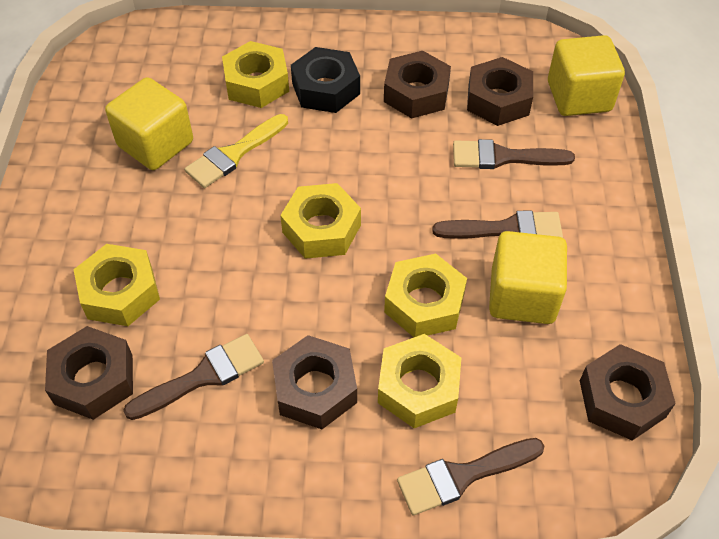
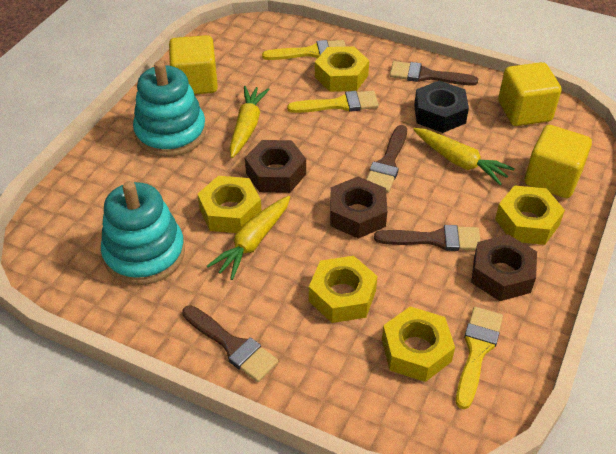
brown nut: 5 -> 3
turquoise stacking toy: 0 -> 2
yellow brush: 1 -> 3
yellow carrot: 0 -> 3

